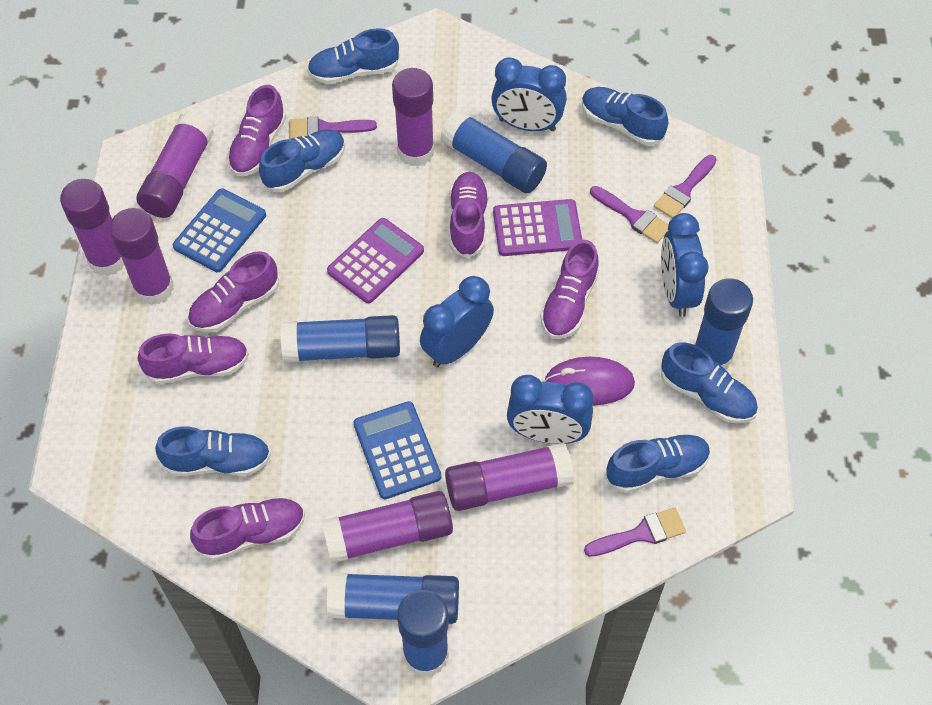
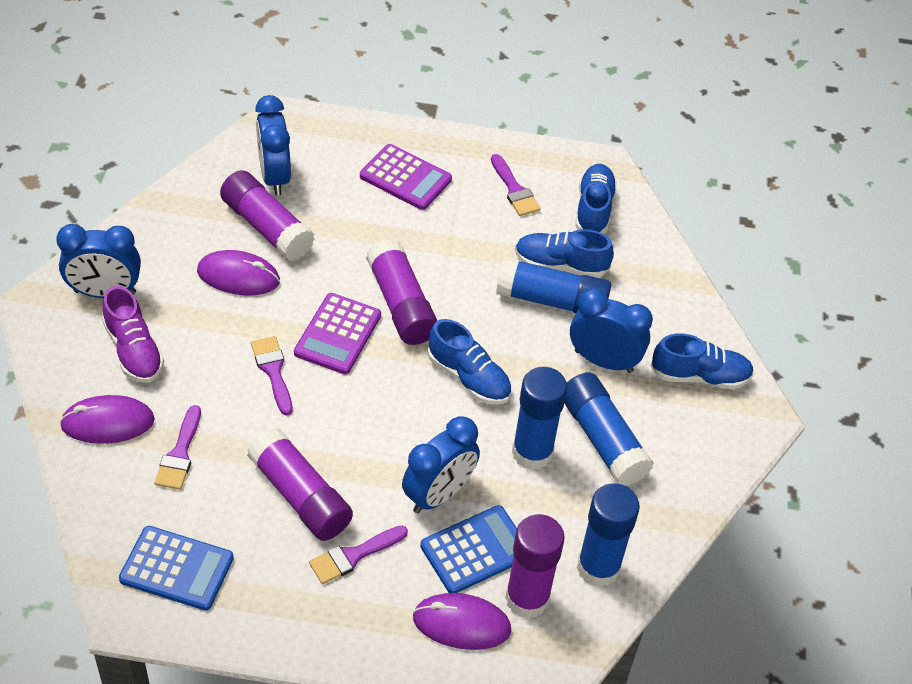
blue glue stick: 5 -> 4
blue shoe: 6 -> 4
purple glue stick: 6 -> 4
purple mouse: 1 -> 3
purple shoe: 6 -> 1

